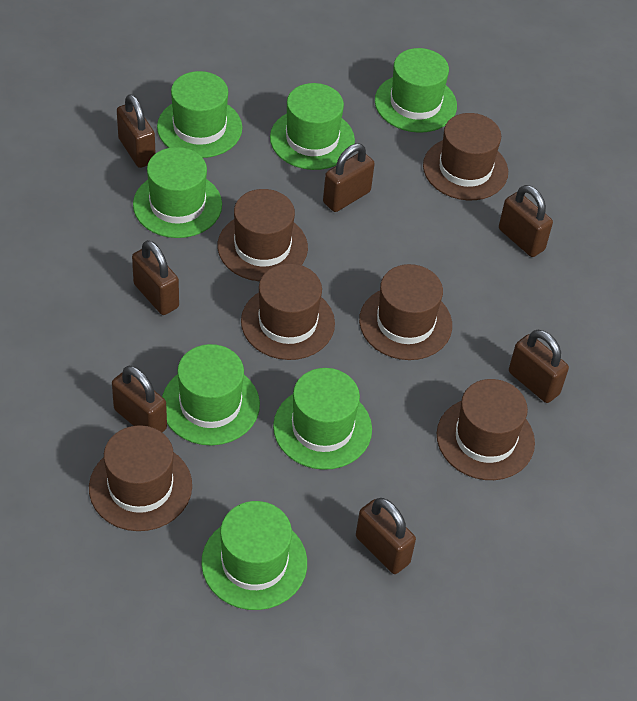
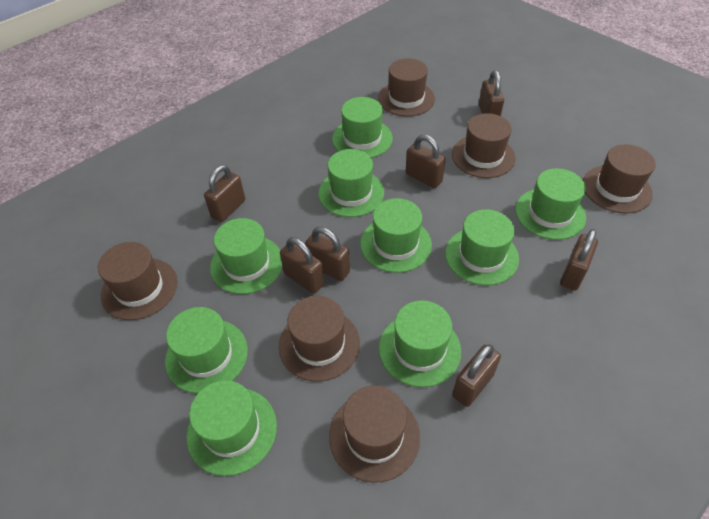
green hat: 7 -> 9

